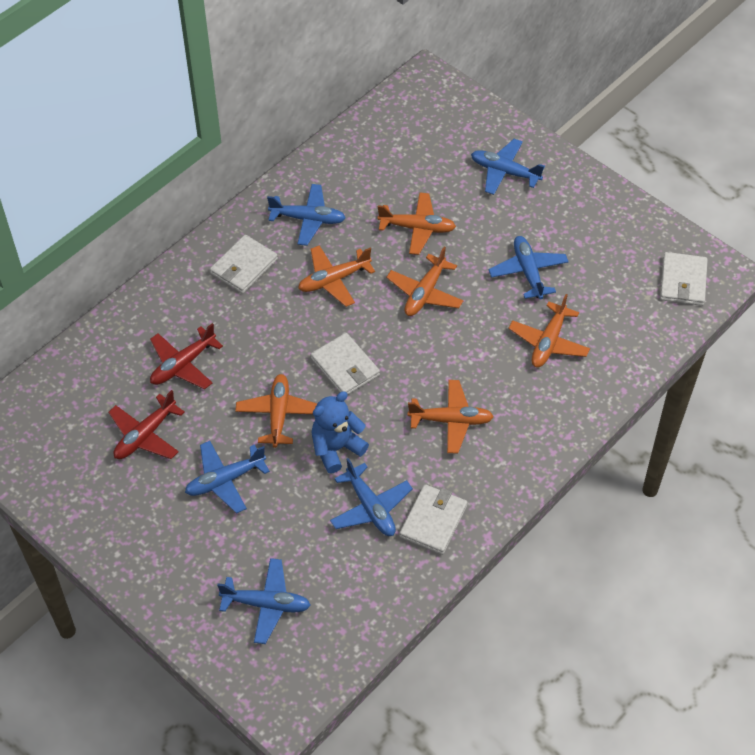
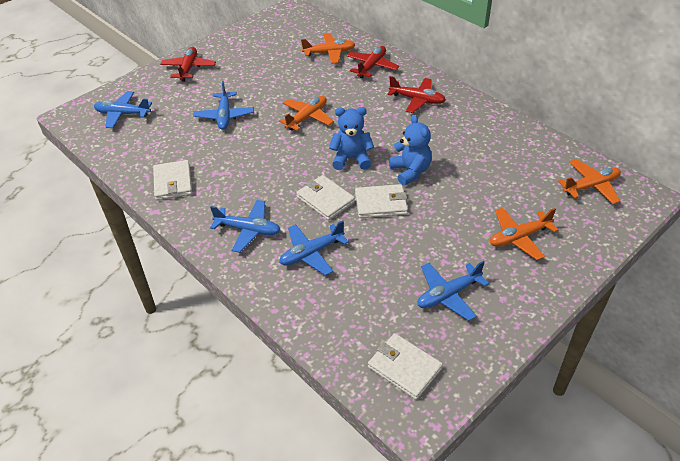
blue plane: 6 -> 5
blue teddy bear: 1 -> 2
orange plane: 6 -> 4
red plane: 2 -> 3

